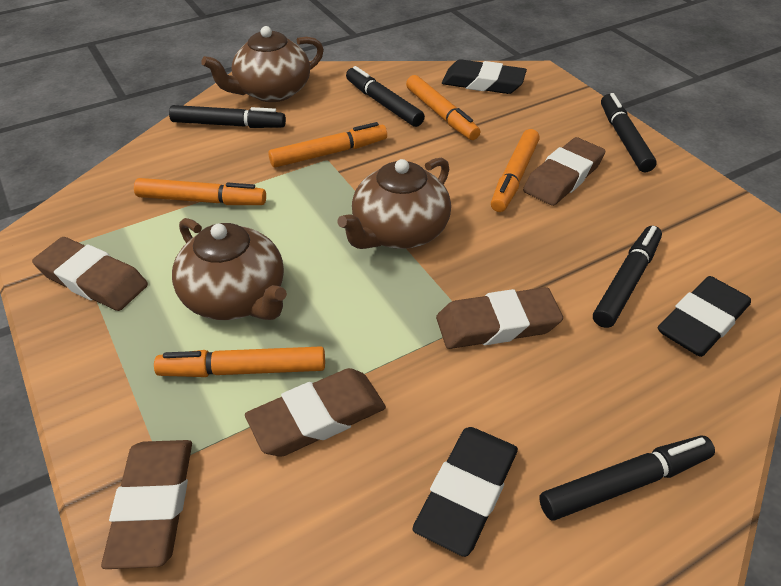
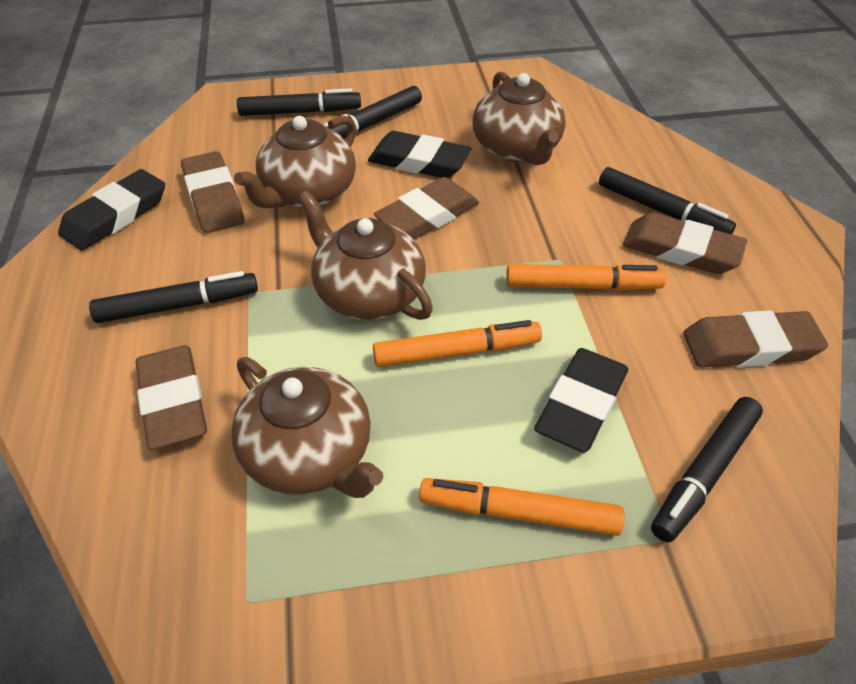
brown teapot: 3 -> 4
orange marker: 5 -> 3

